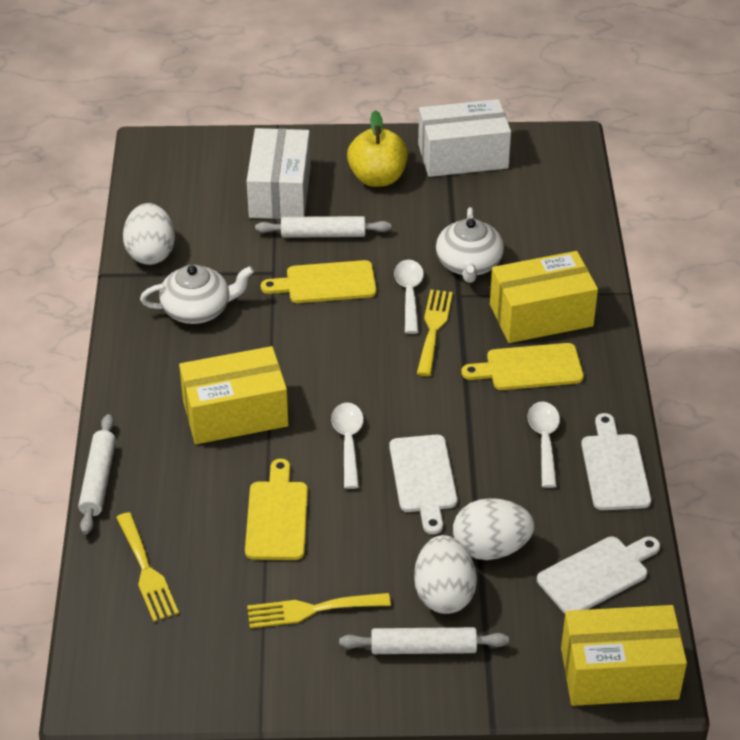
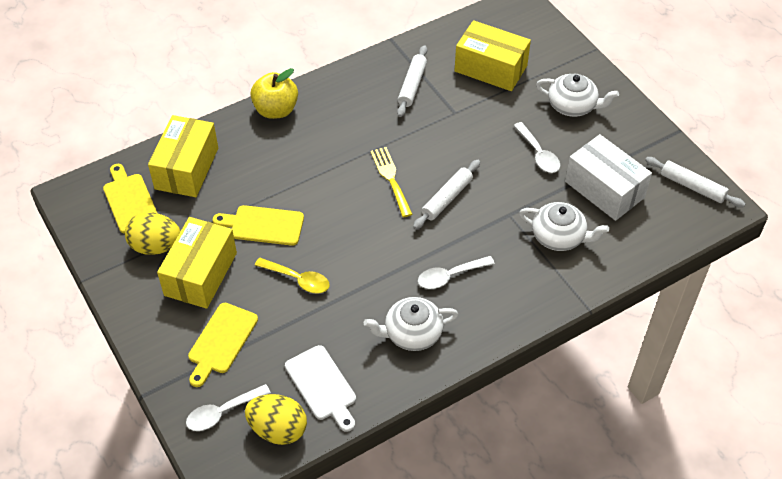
white box: 2 -> 1
white cutting board: 3 -> 1
white egg: 3 -> 0
white teapot: 2 -> 3
yellow egg: 0 -> 2
yellow fork: 3 -> 1
yellow spoon: 0 -> 1

